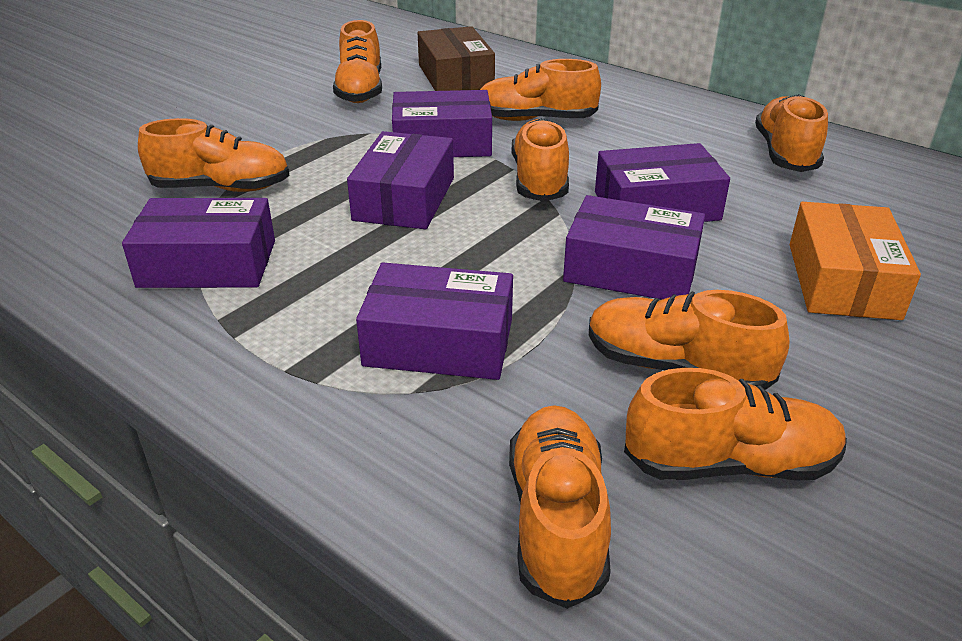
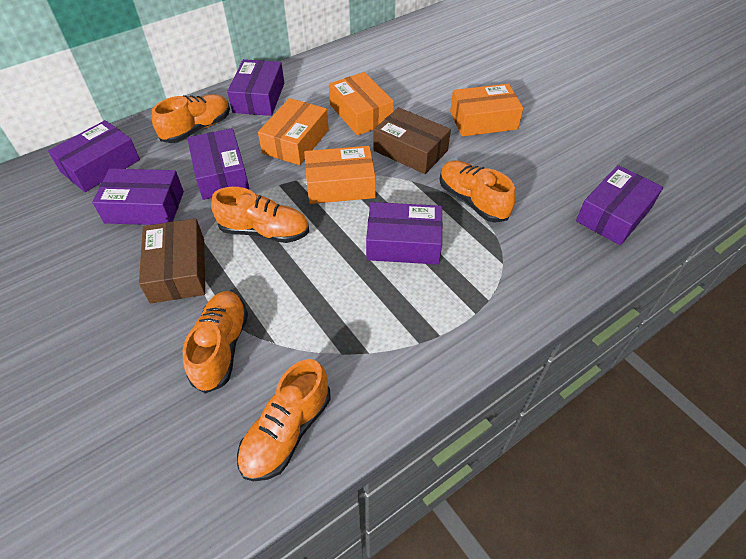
brown box: 1 -> 2
orange box: 1 -> 4
orange shoe: 8 -> 5

